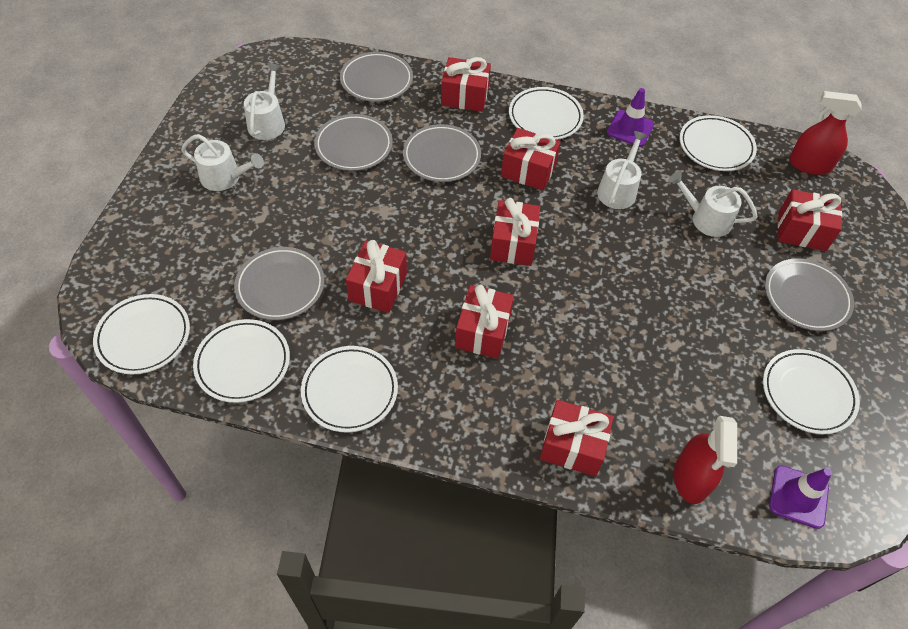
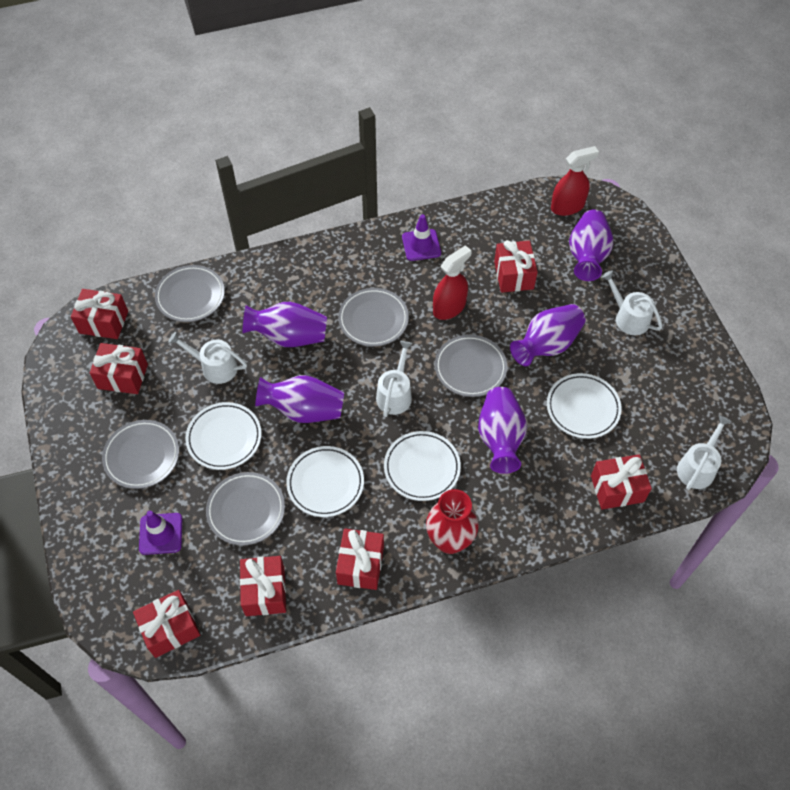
purple vase: 0 -> 5
red vase: 0 -> 1
white plate: 6 -> 4

